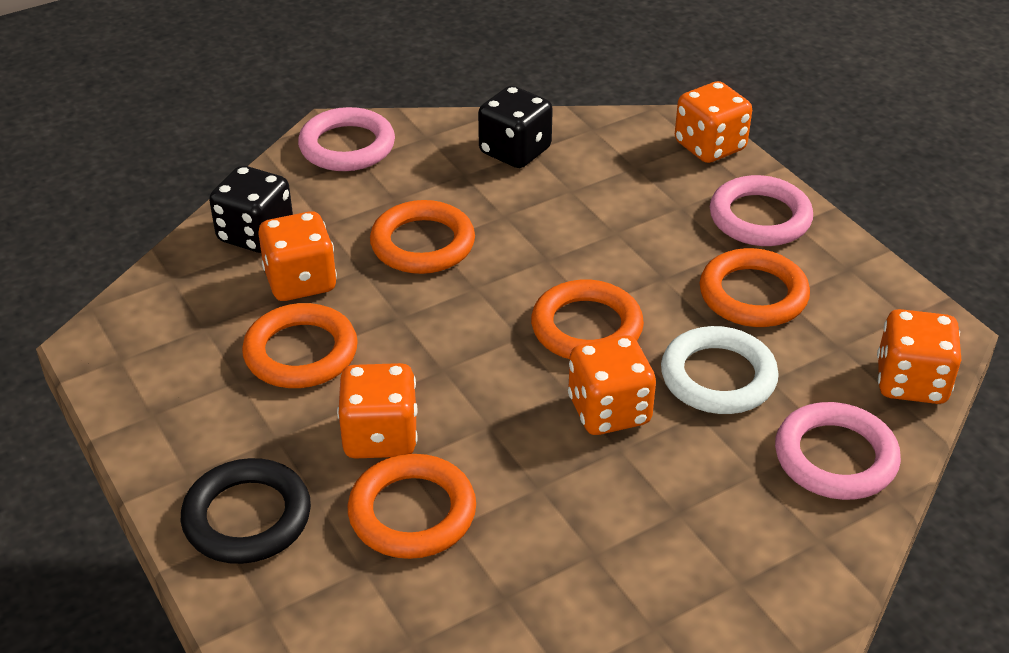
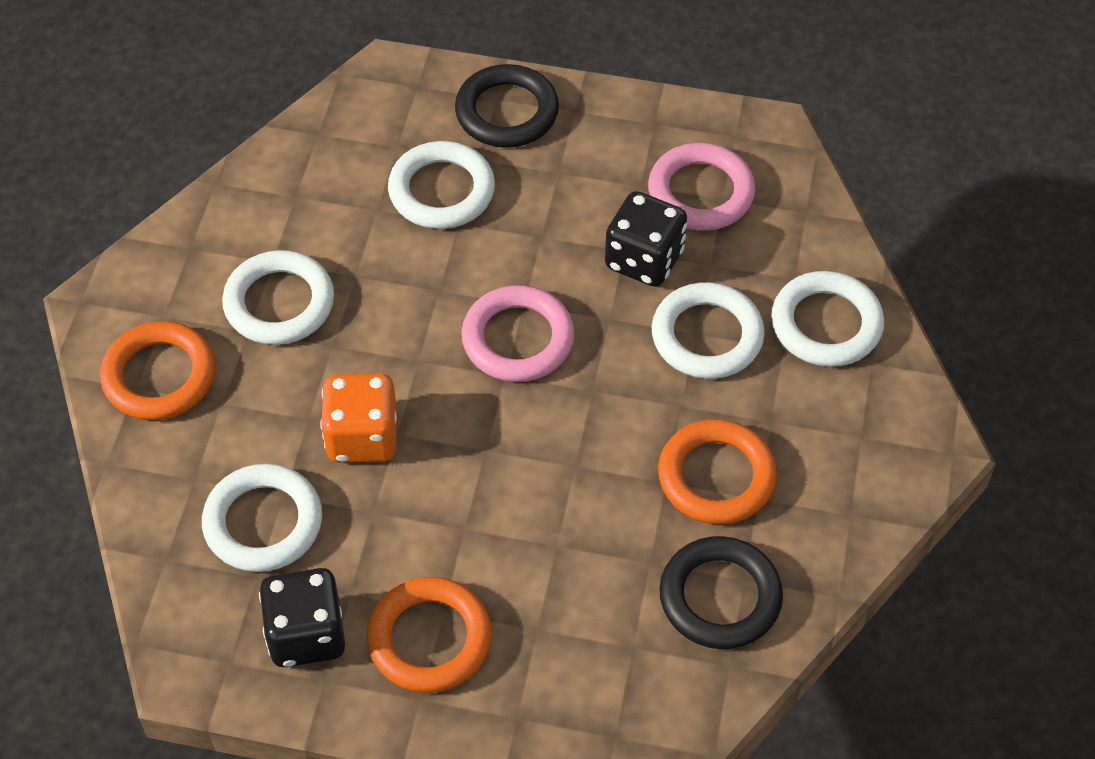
black ring: 1 -> 2
orange dice: 5 -> 1
orange ring: 5 -> 3
pink ring: 3 -> 2
white ring: 1 -> 5

